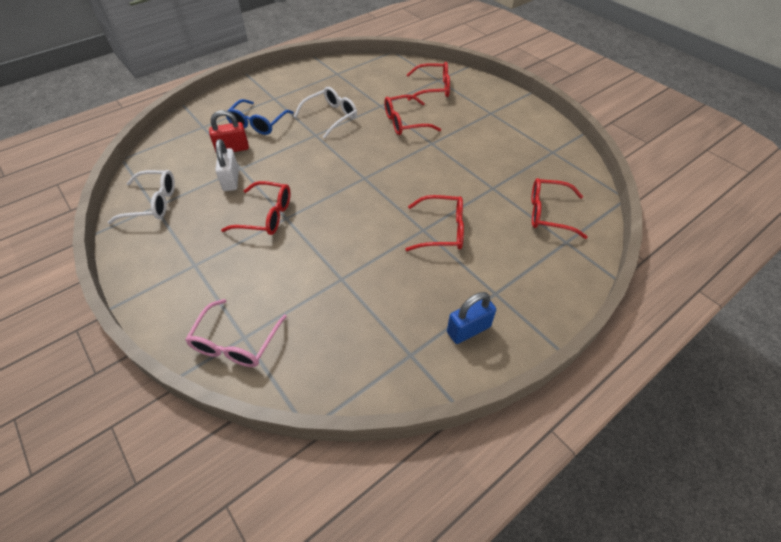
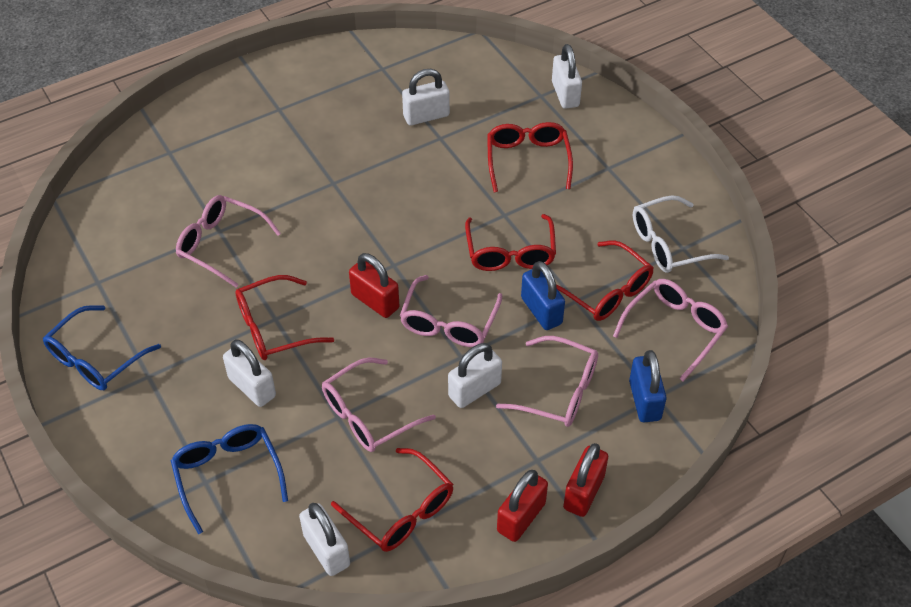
blue glasses: 1 -> 2
blue padlock: 1 -> 2
pink glasses: 1 -> 5
red padlock: 1 -> 3
white glasses: 2 -> 1
white padlock: 1 -> 5

